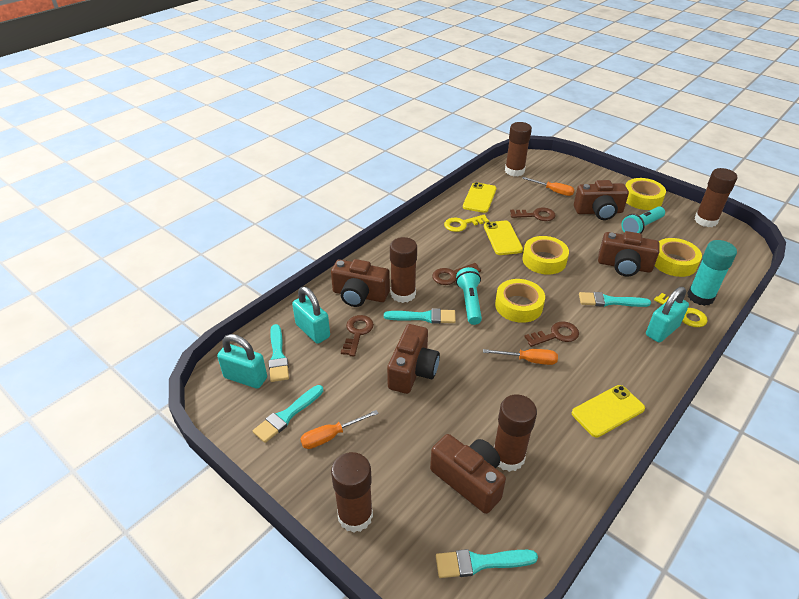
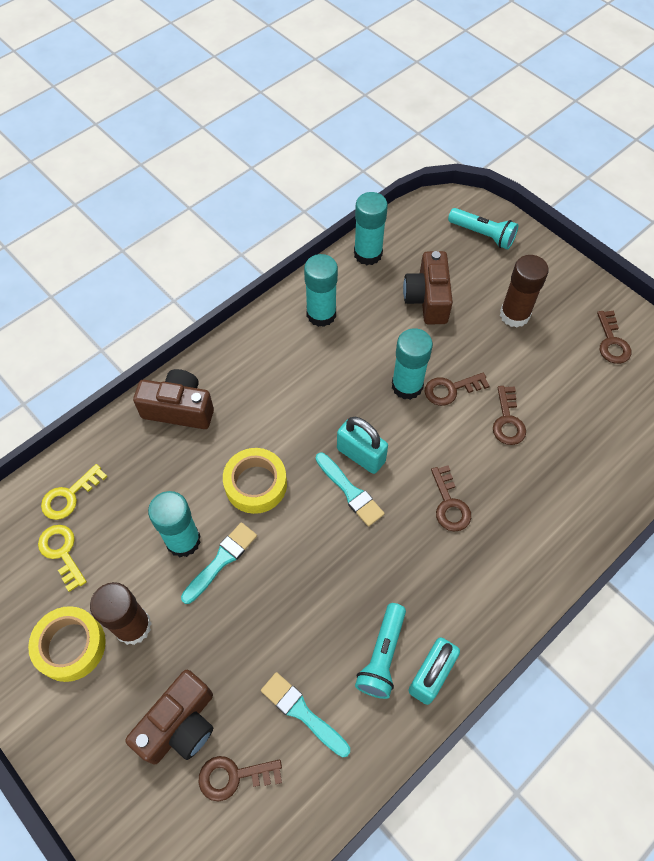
brown camera: 5 -> 3
brown glue stick: 5 -> 2
brown key: 4 -> 5
orange screwdriver: 3 -> 0
turquoise brush: 5 -> 3
turquoise glue stick: 1 -> 4
turquoise padlock: 3 -> 2
yellow phone: 3 -> 0
yellow tape: 4 -> 2

